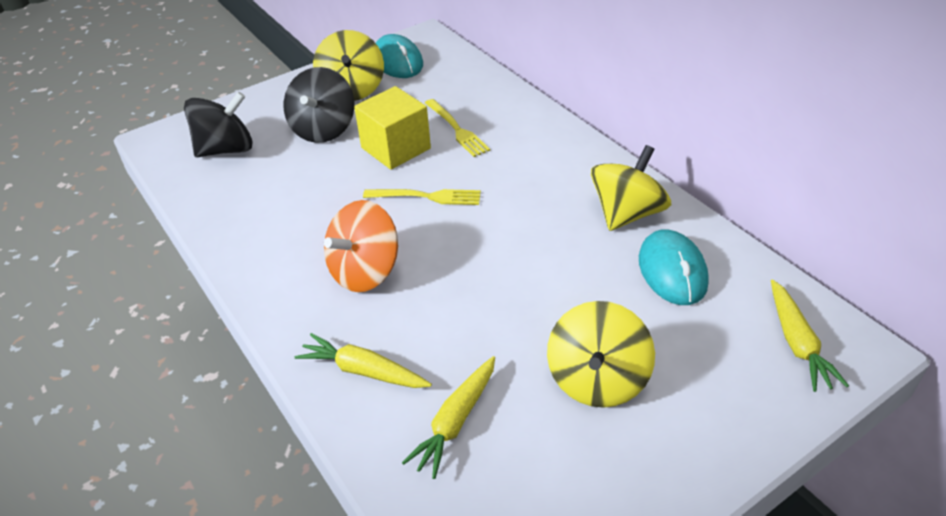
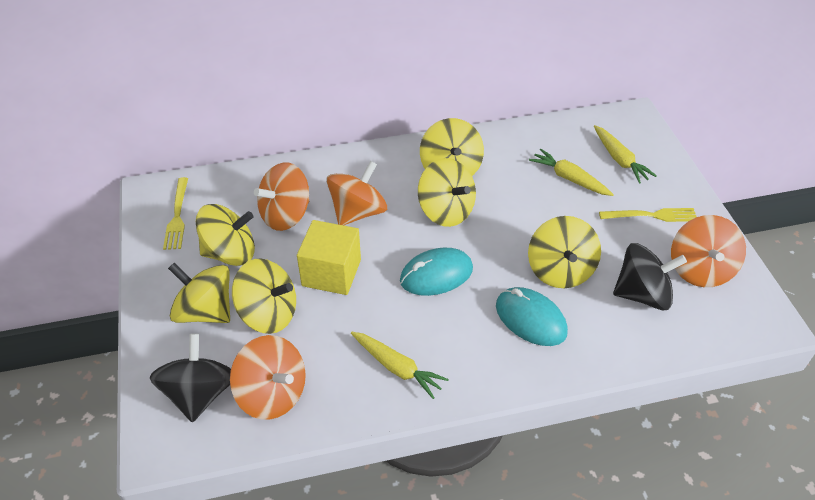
orange spinning top: 1 -> 4
yellow spinning top: 3 -> 6

